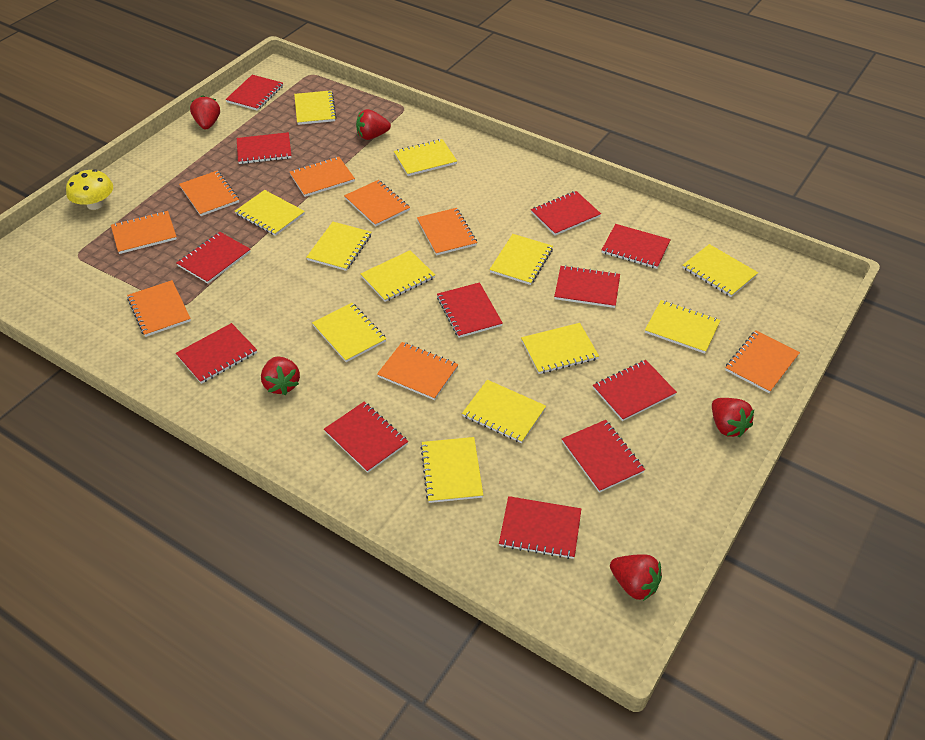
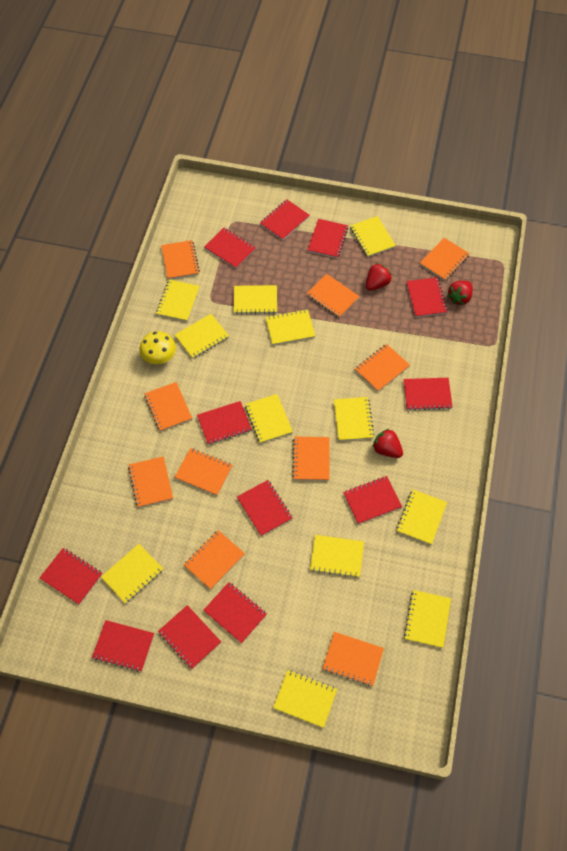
orange notebook: 8 -> 10
red strawberry: 5 -> 3

